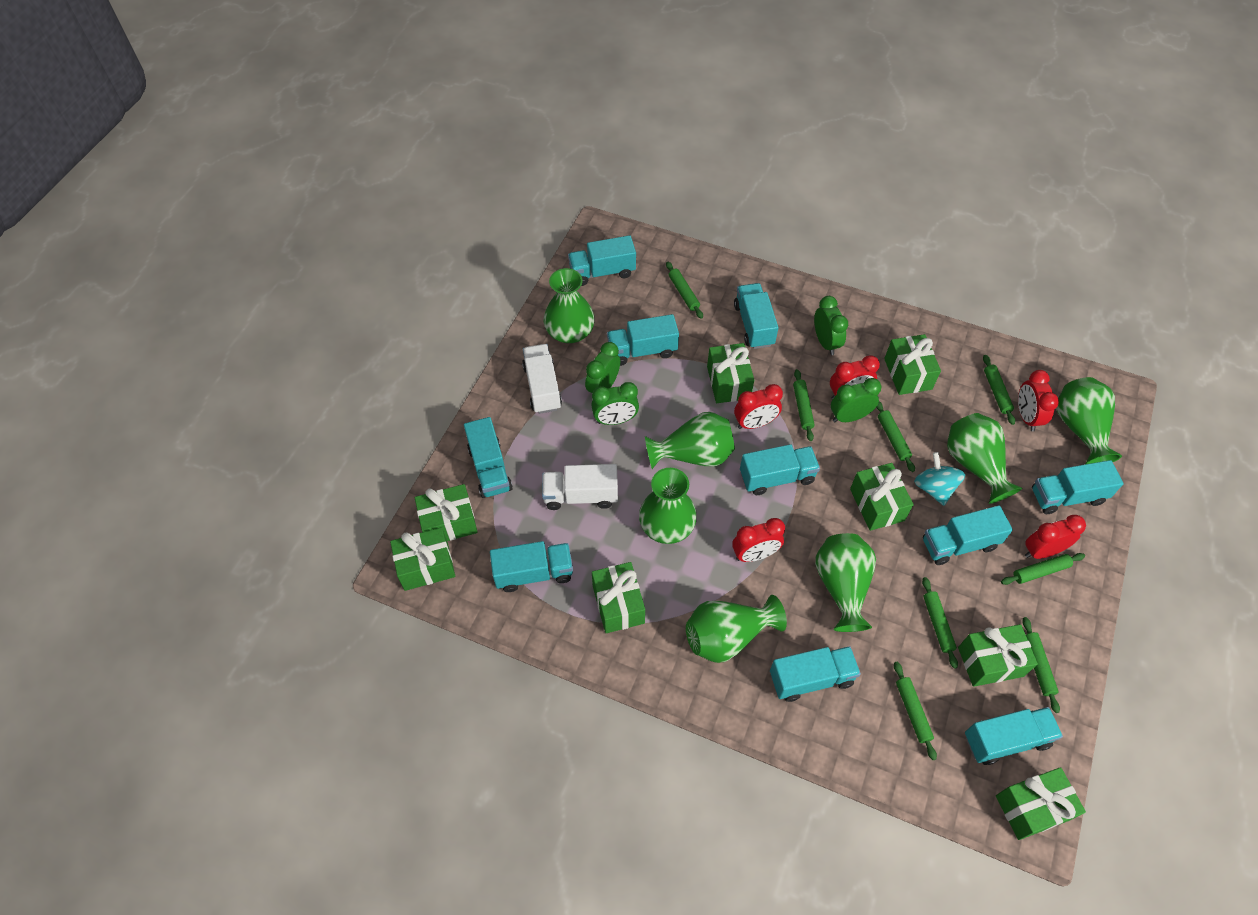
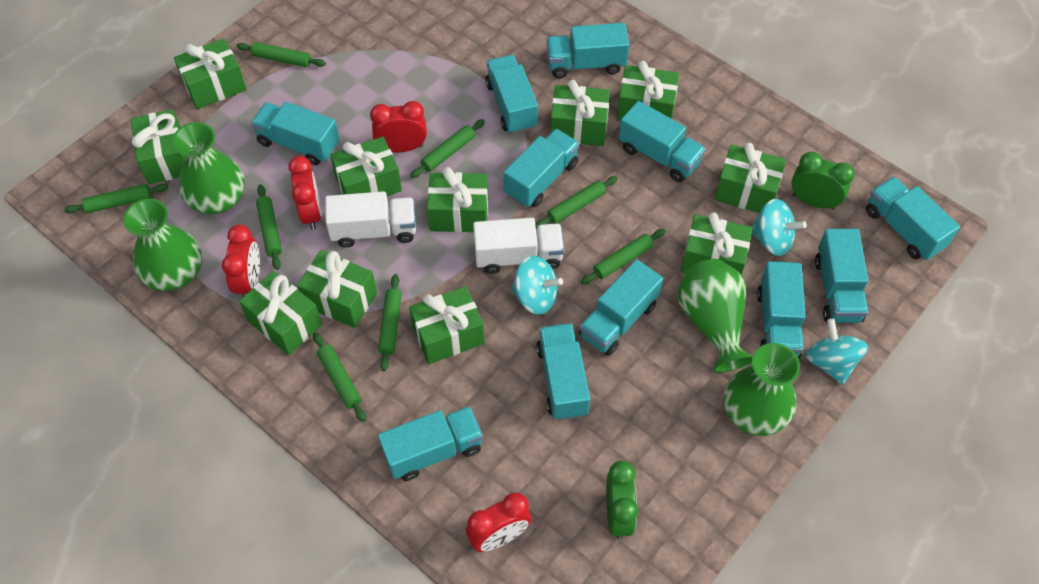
green clock: 4 -> 2
green gift: 8 -> 11
green vase: 7 -> 4
red clock: 5 -> 4
turquoise spinning top: 1 -> 3
turquoise truck: 10 -> 11

